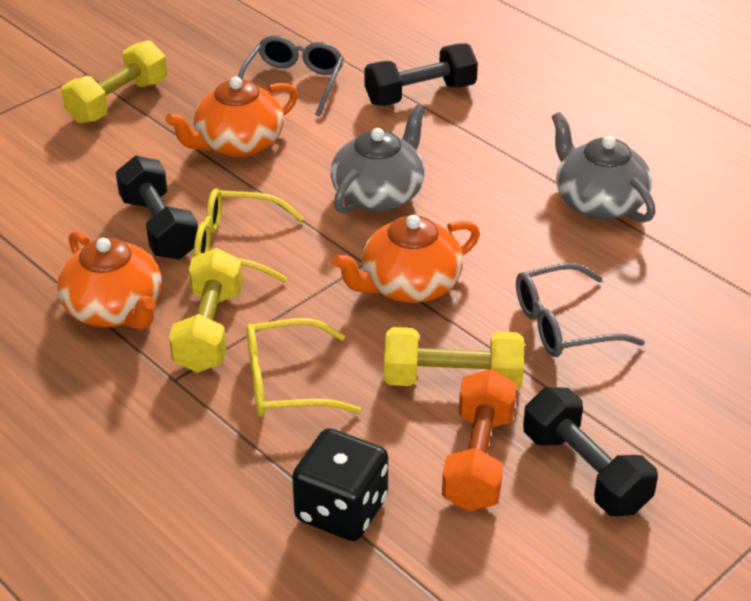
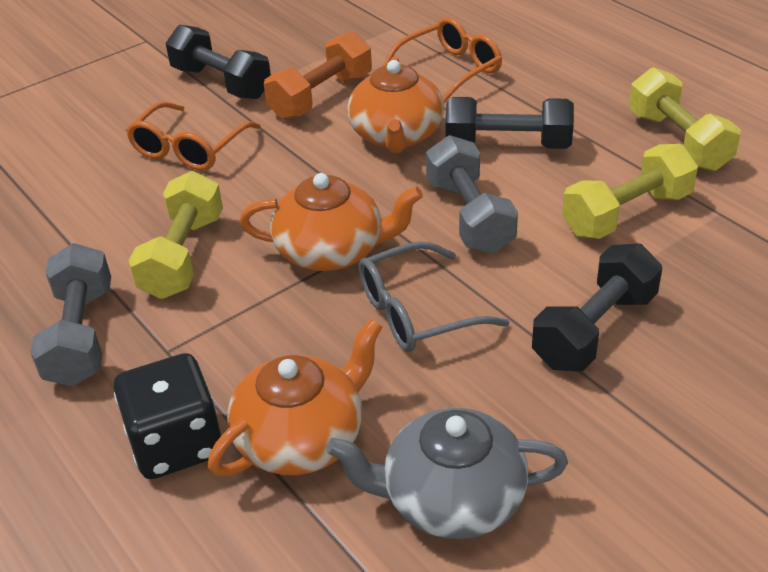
grey dumbbell: 0 -> 2
grey glasses: 2 -> 1
grey teapot: 2 -> 1
orange glasses: 0 -> 2
yellow glasses: 2 -> 0

